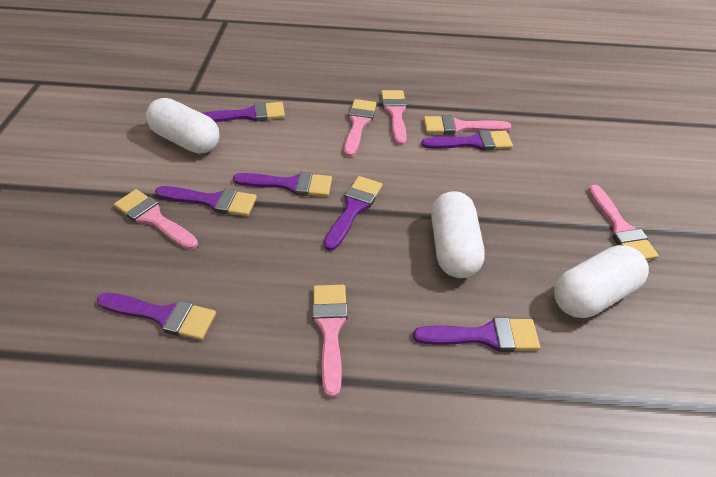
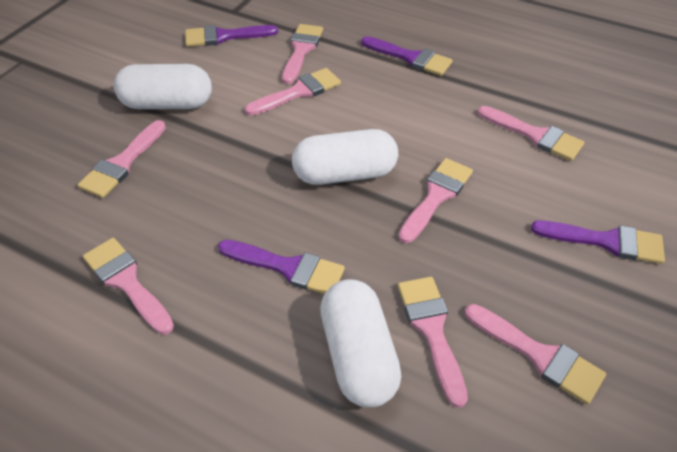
pink brush: 6 -> 8
purple brush: 7 -> 4

